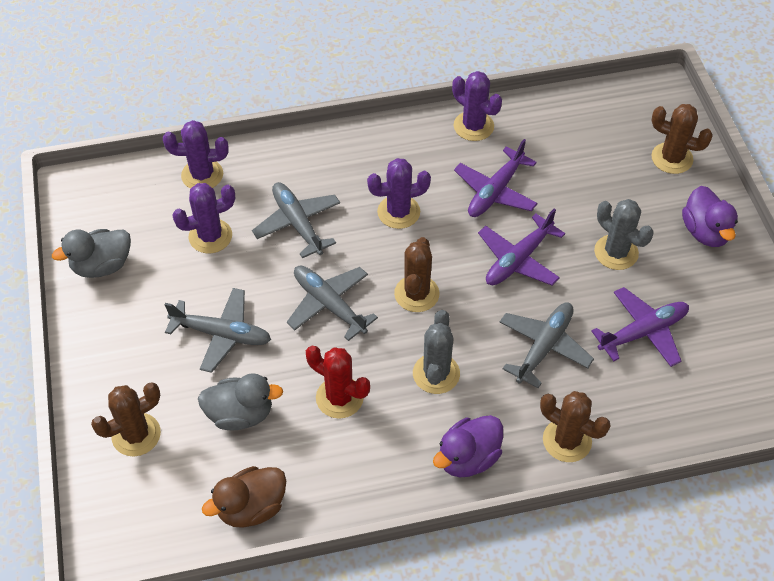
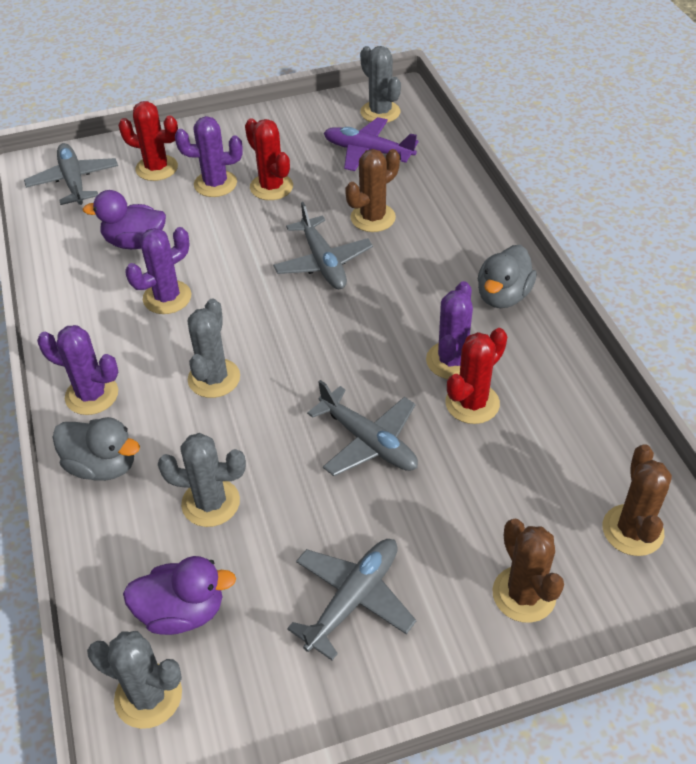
brown cactus: 4 -> 3
brown duck: 1 -> 0
grey cactus: 2 -> 4
purple plane: 3 -> 1
red cactus: 1 -> 3

